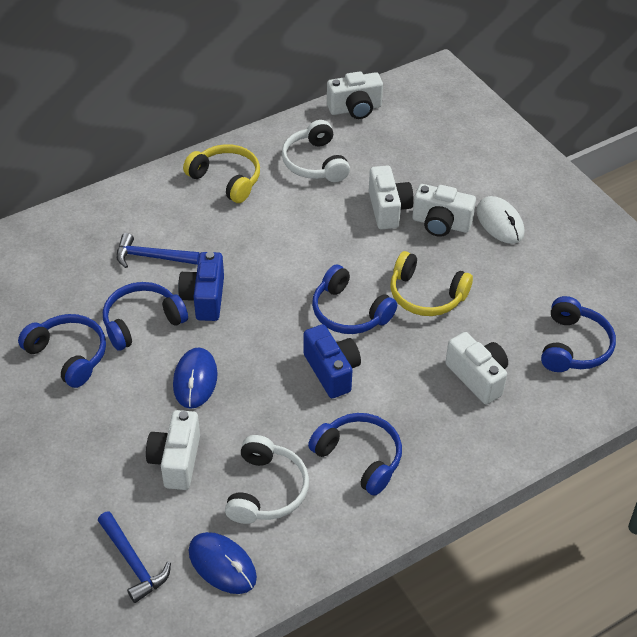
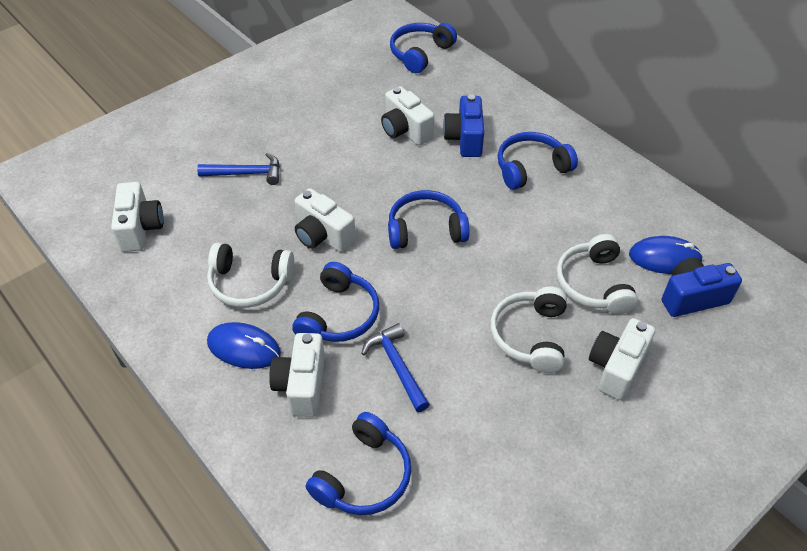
white headphones: 2 -> 3
white mouse: 1 -> 0
yellow headphones: 2 -> 0

